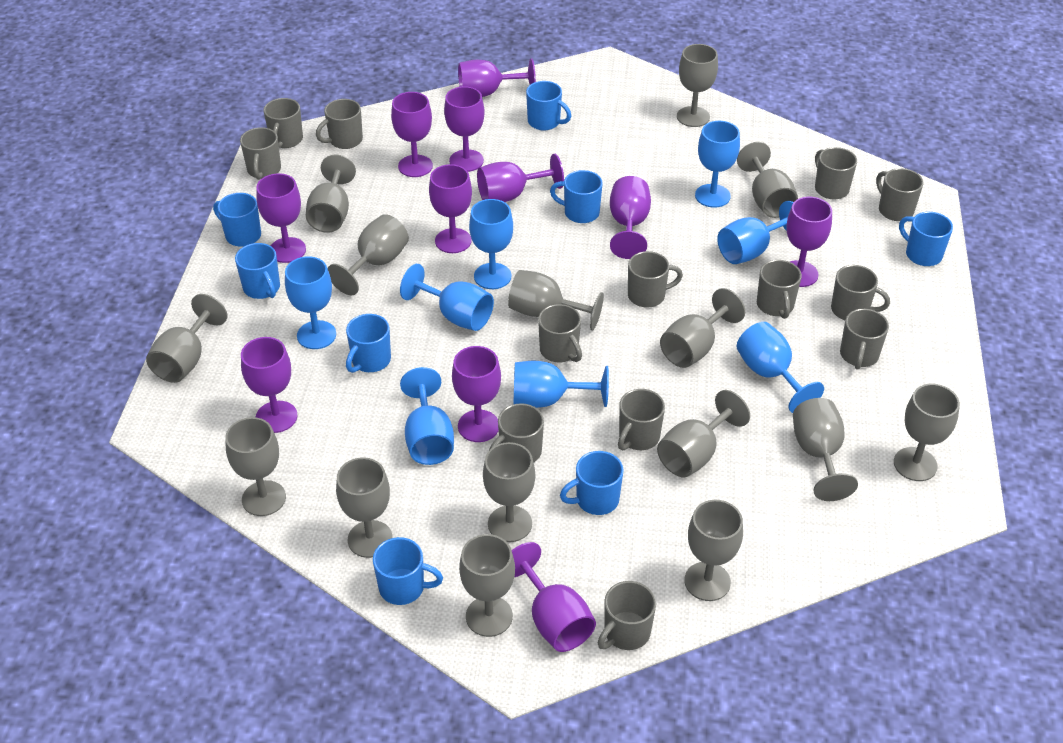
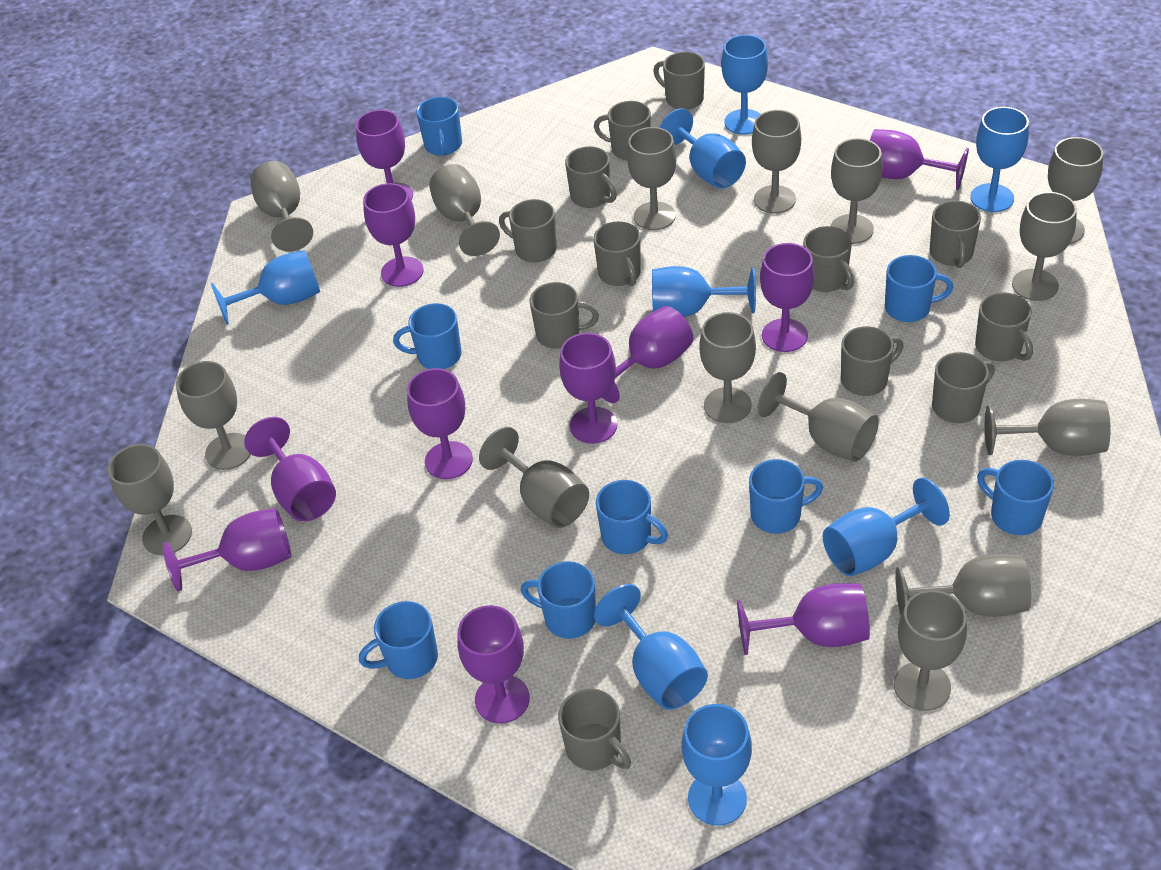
grey mug: 13 -> 12

